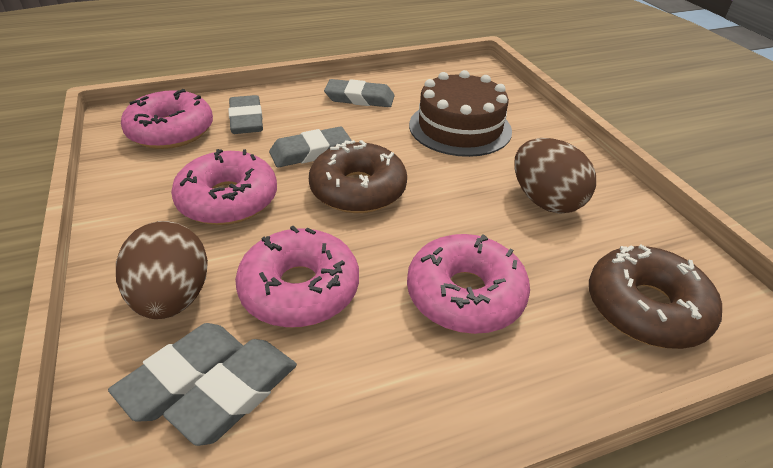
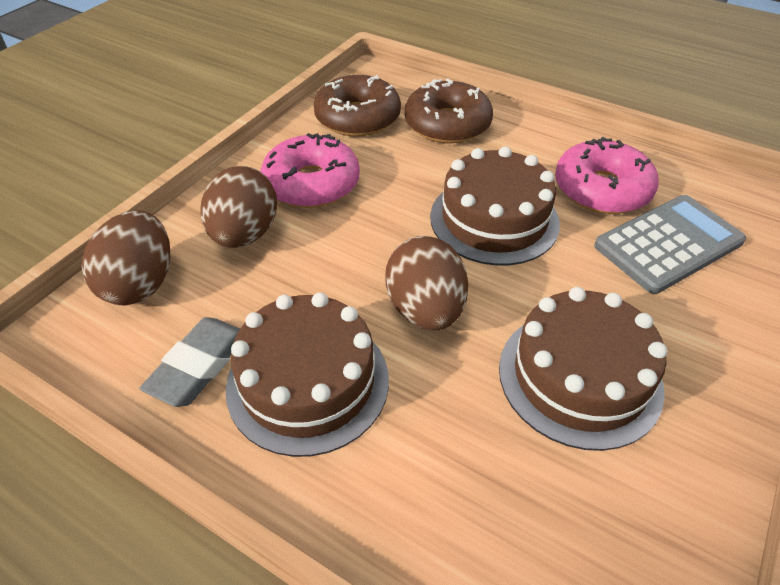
brown cake: 1 -> 3
brown egg: 2 -> 3
grey calculator: 0 -> 1
grey eraser: 5 -> 1
pink donut: 4 -> 2

